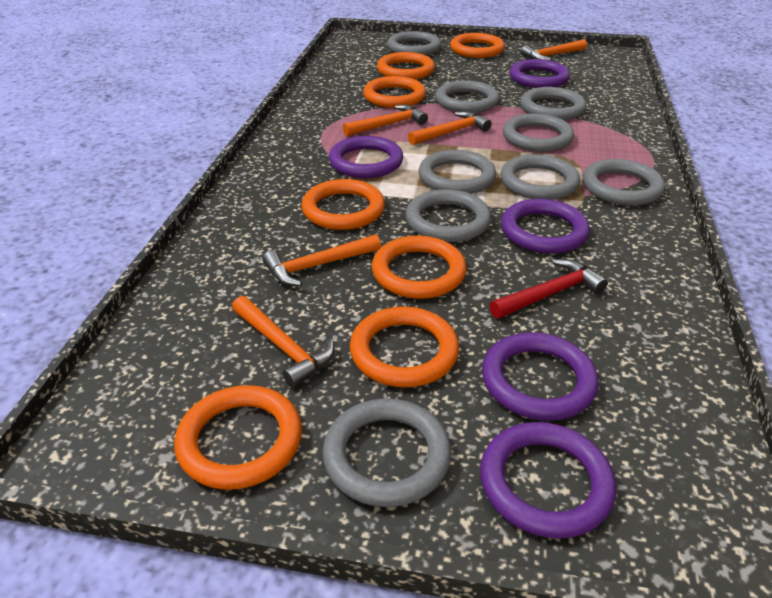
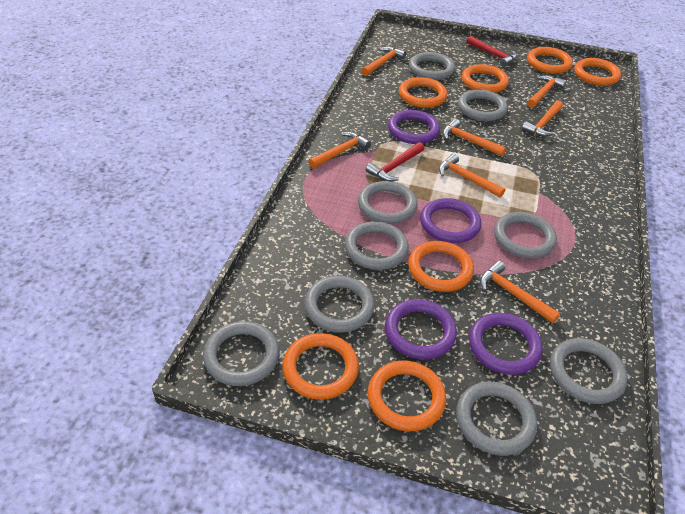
orange hammer: 5 -> 7
purple ring: 5 -> 4
red hammer: 1 -> 2

